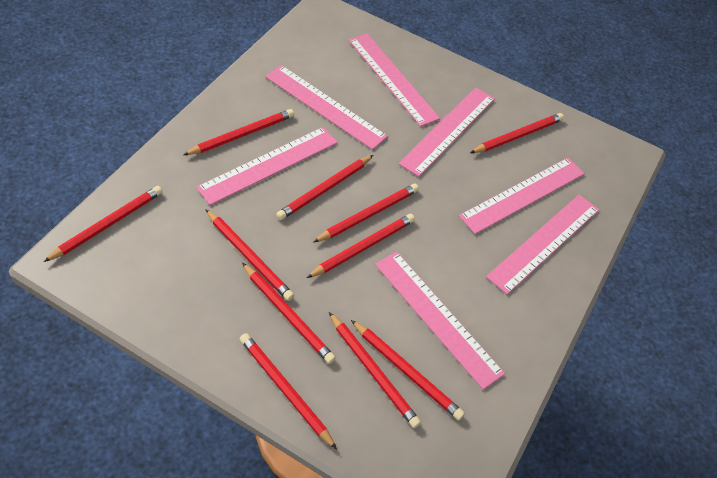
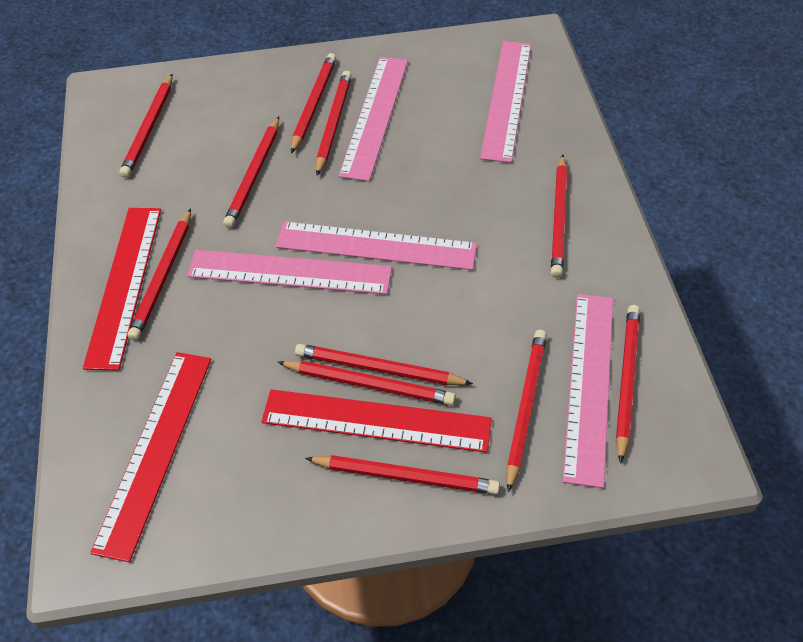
pink ruler: 7 -> 5
red ruler: 0 -> 3

